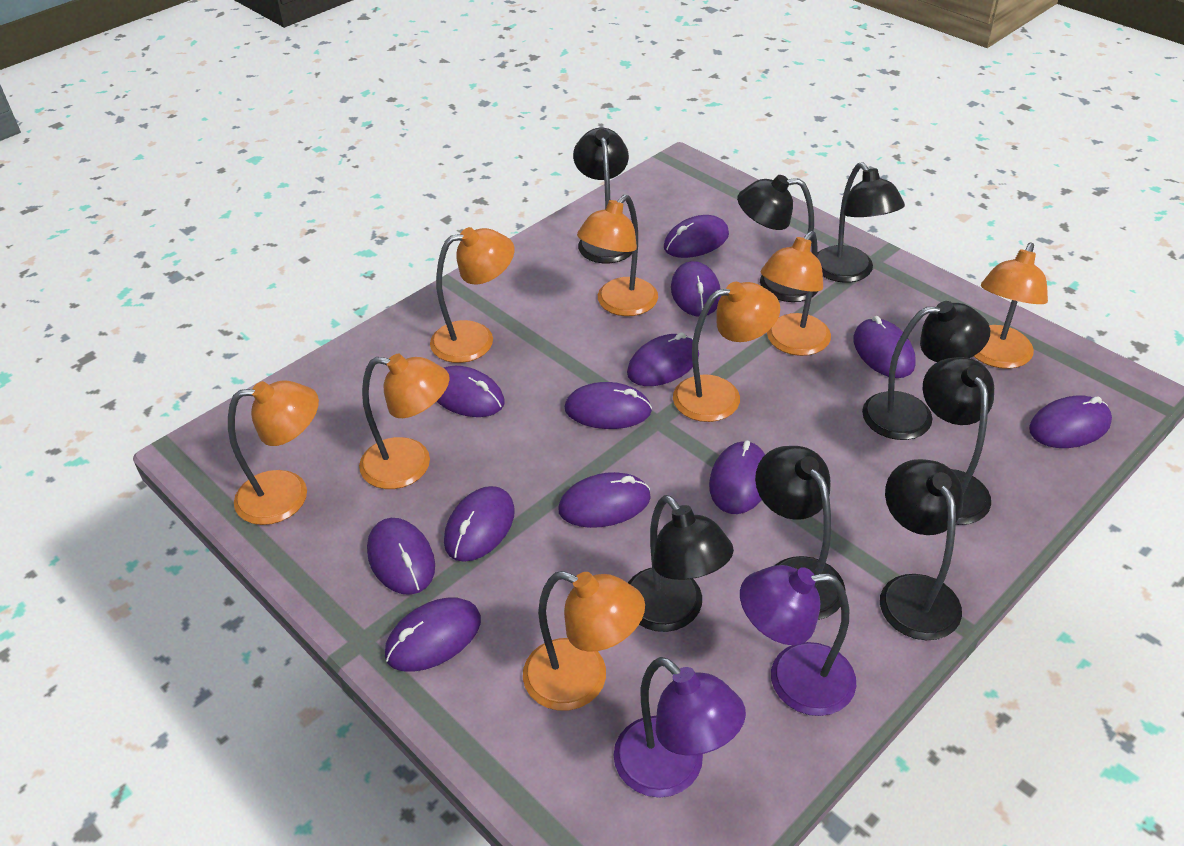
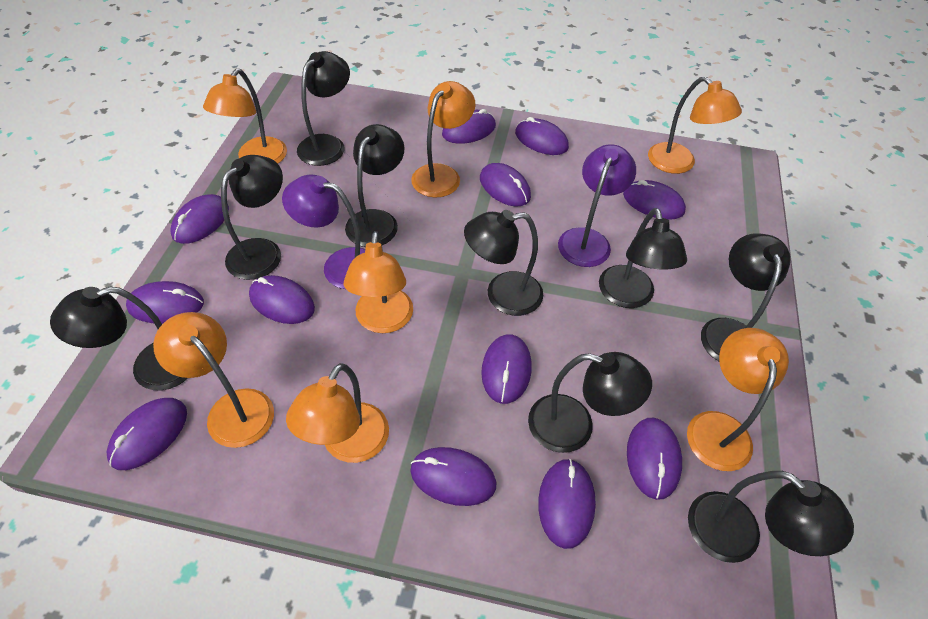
black lamp: 8 -> 9
orange lamp: 8 -> 7

